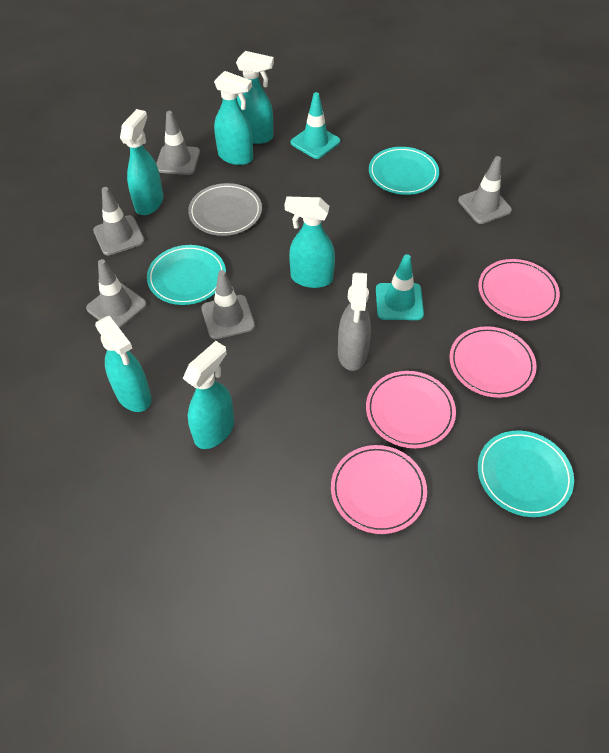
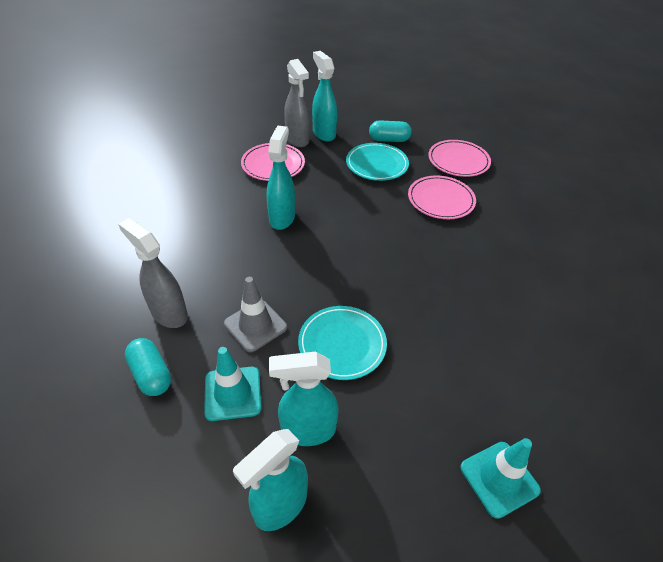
grey plate: 1 -> 0
grey spray bottle: 1 -> 2
grey traffic cone: 5 -> 1
pink plate: 4 -> 3
turquoise capsule: 0 -> 2
turquoise plate: 3 -> 2
turquoise spray bottle: 6 -> 4

